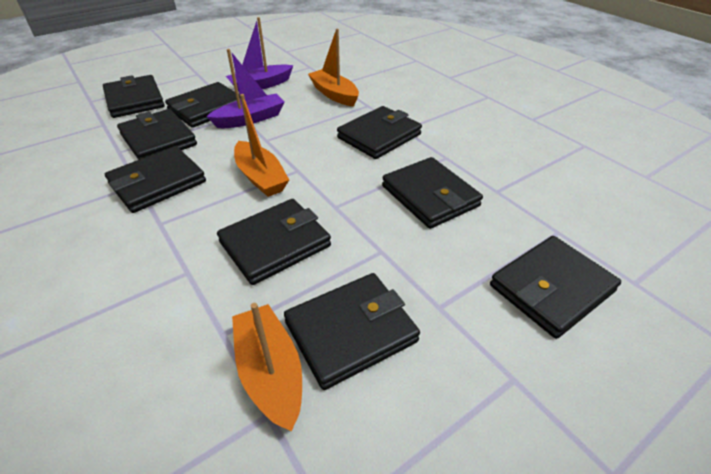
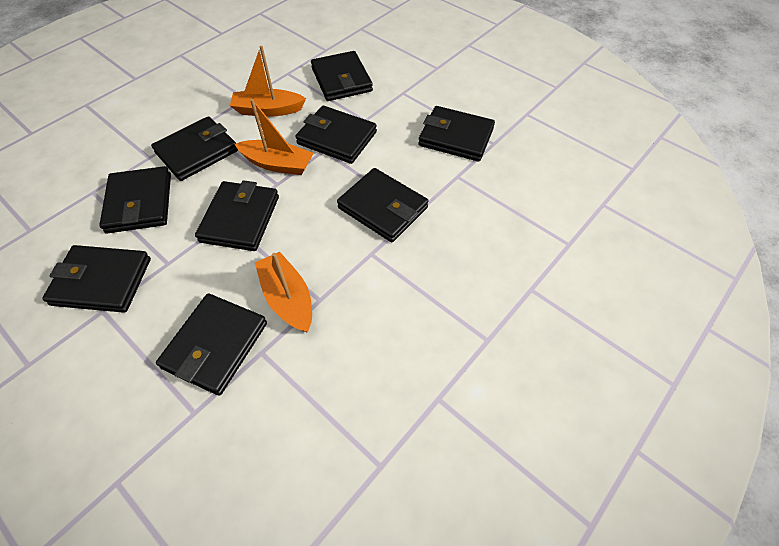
purple boat: 2 -> 0

